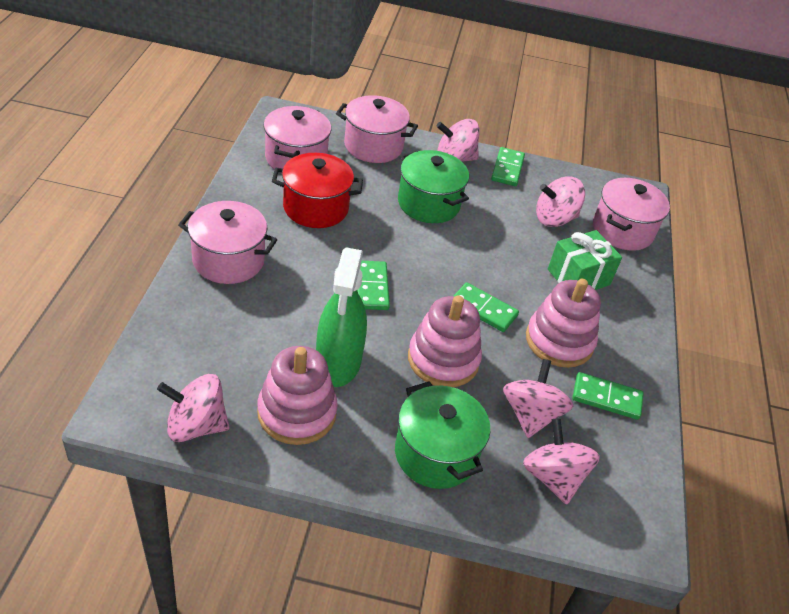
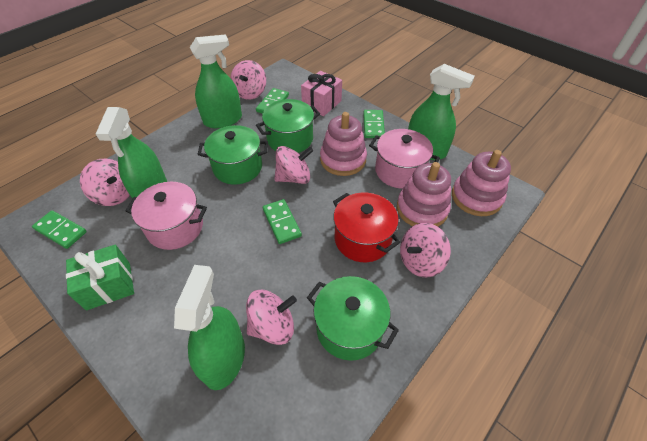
green pot: 2 -> 3
green spray bottle: 1 -> 4
pink gift: 0 -> 1
pink pot: 4 -> 2

